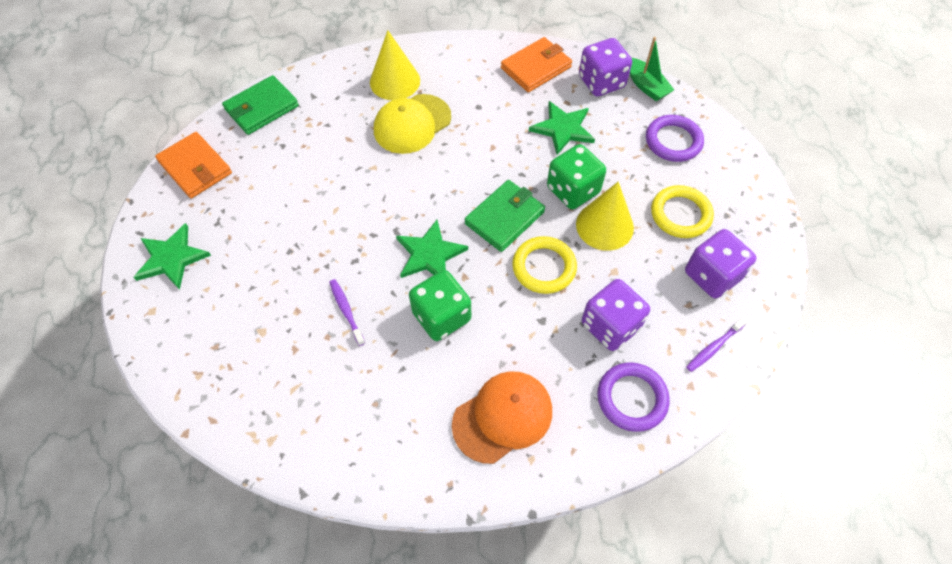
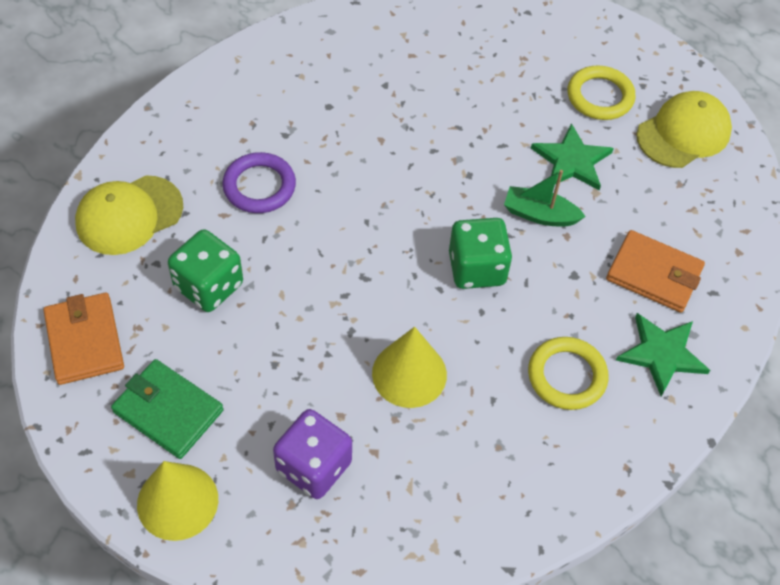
green star: 3 -> 2
green wallet: 2 -> 1
orange cap: 1 -> 0
purple dice: 3 -> 1
purple ring: 2 -> 1
purple toothbrush: 2 -> 0
yellow cap: 1 -> 2

